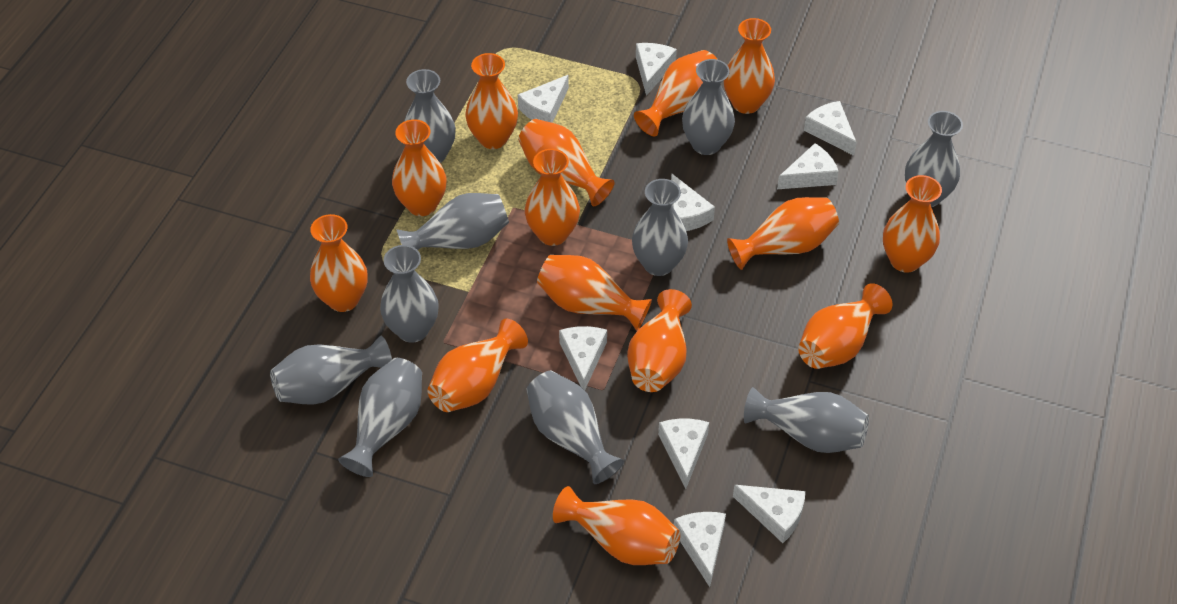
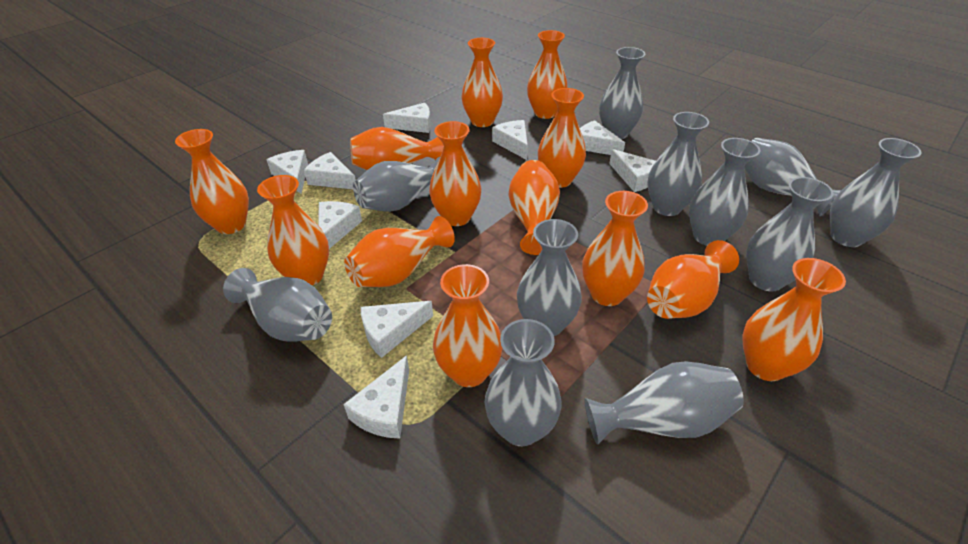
grey vase: 10 -> 11
orange vase: 14 -> 13

